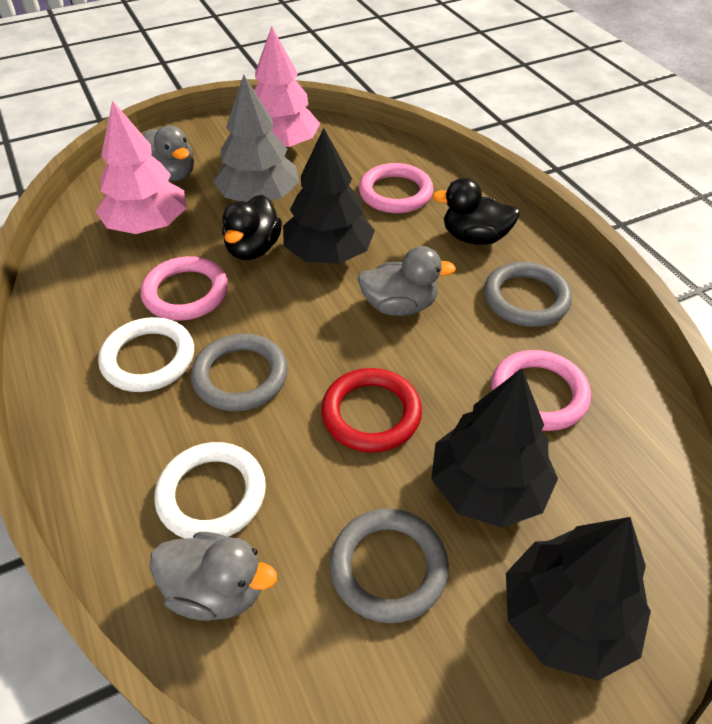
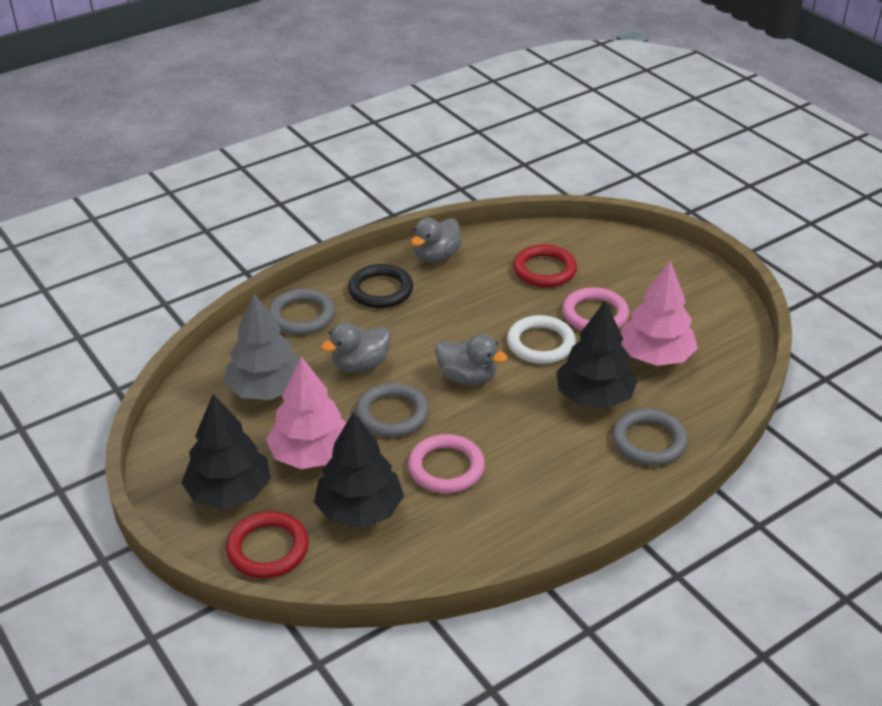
black duck: 2 -> 0
black ring: 0 -> 1
pink ring: 3 -> 2
red ring: 1 -> 2
white ring: 2 -> 1

